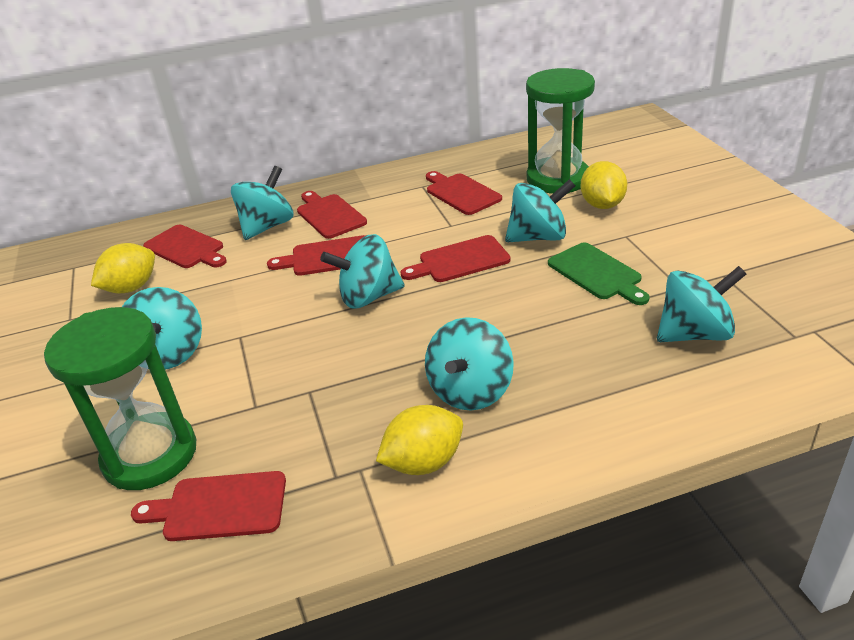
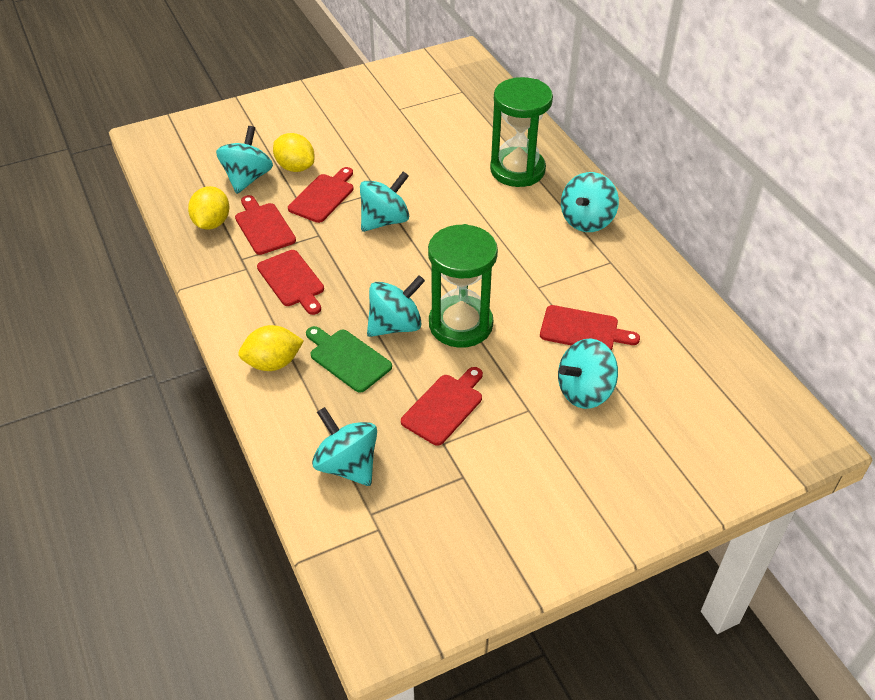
red cutting board: 6 -> 5

